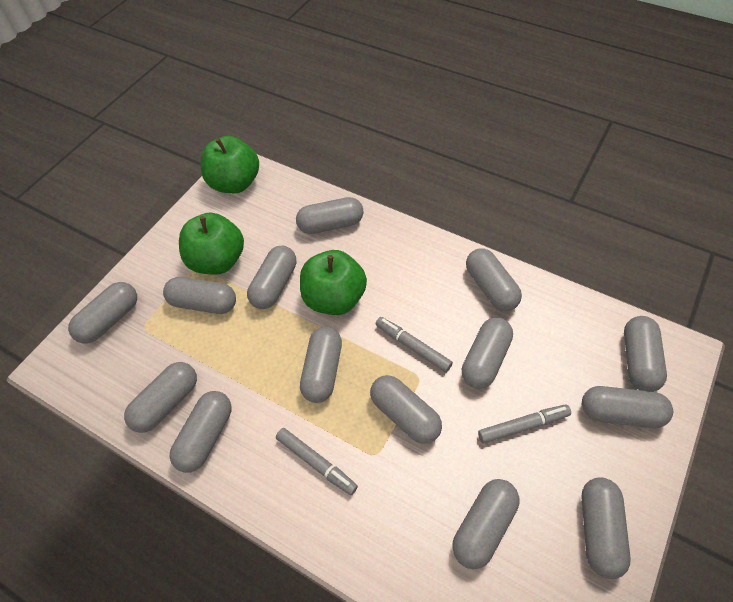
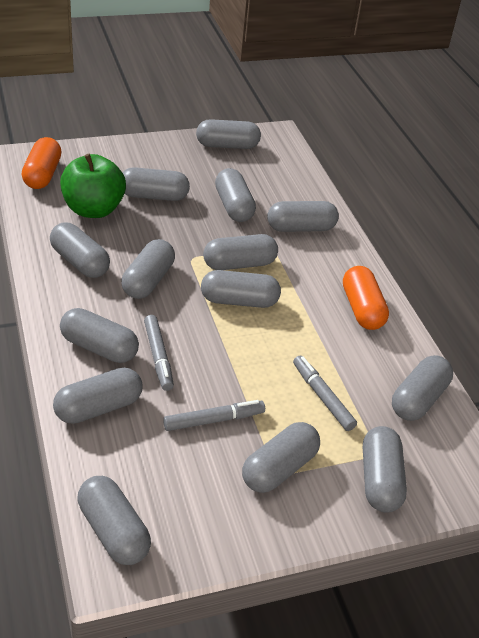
green apple: 3 -> 1
orange capsule: 0 -> 2

